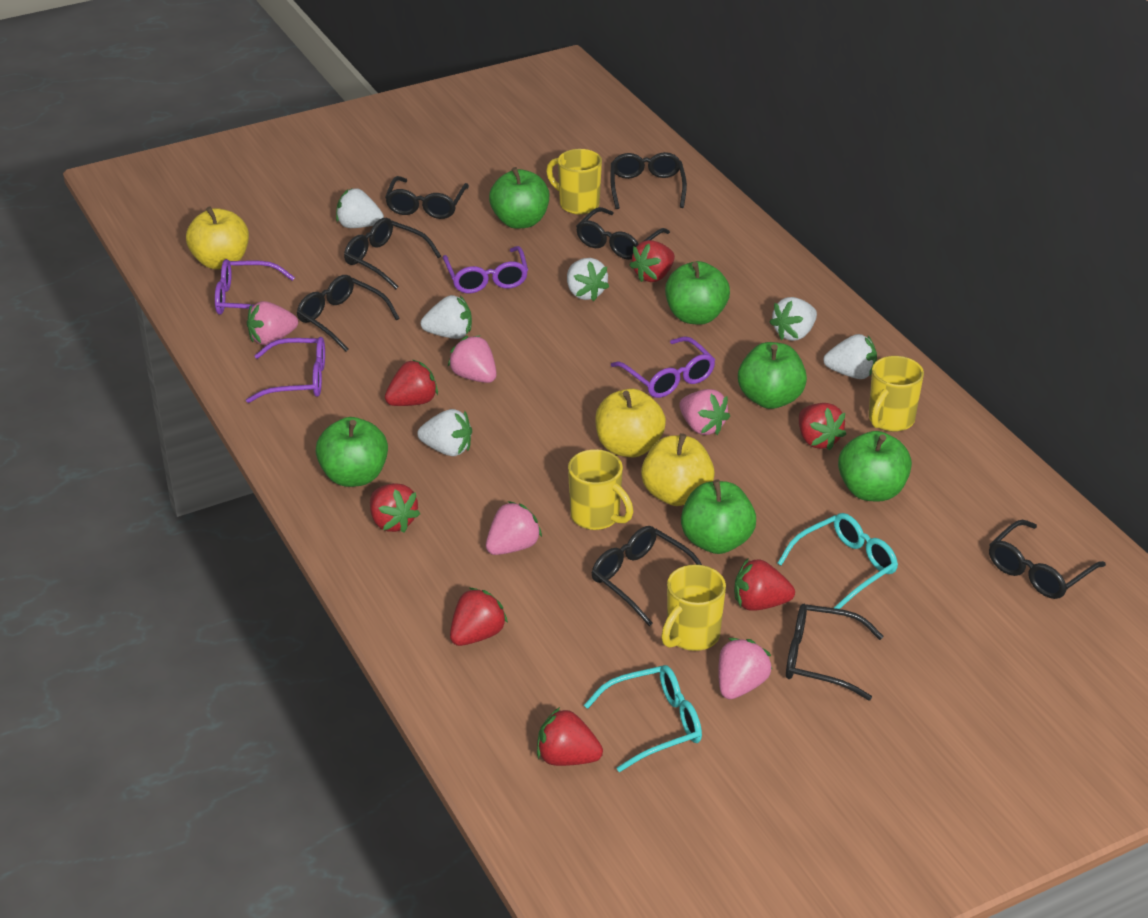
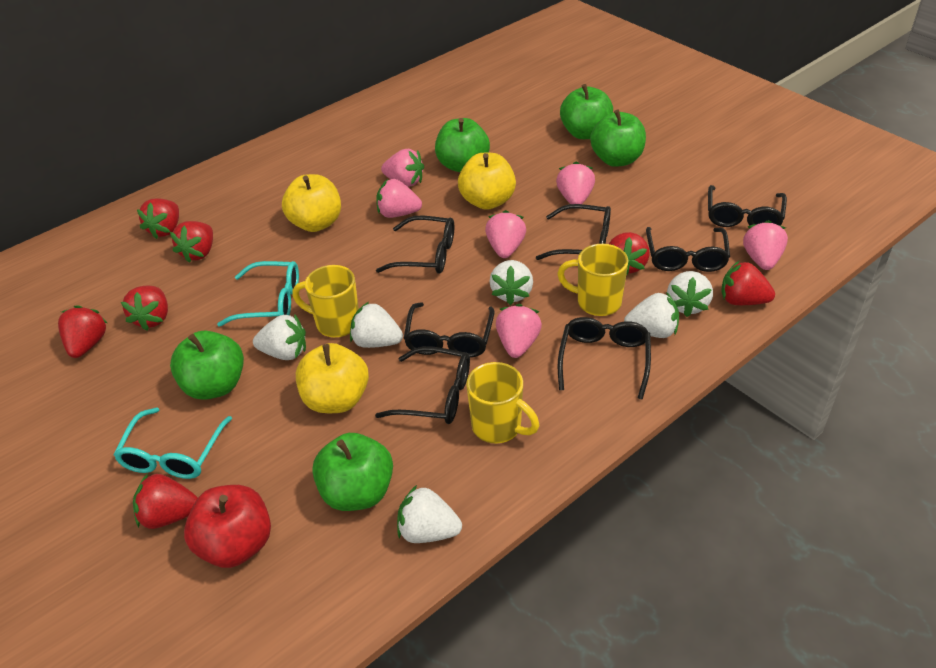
black glasses: 8 -> 7
green apple: 6 -> 5
pink strawberry: 5 -> 6
purple glasses: 4 -> 0
red apple: 0 -> 1
yellow mug: 4 -> 3

